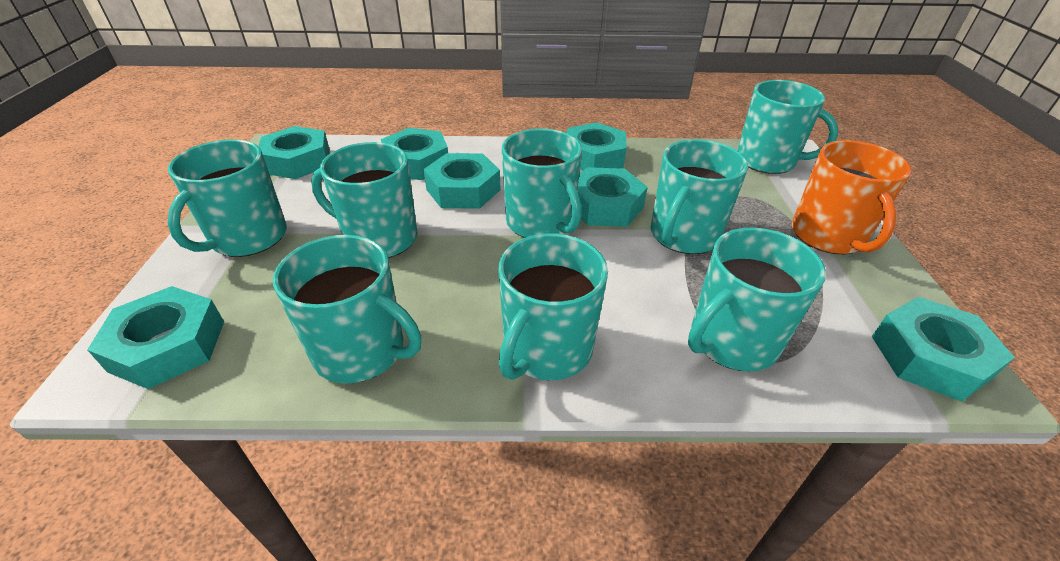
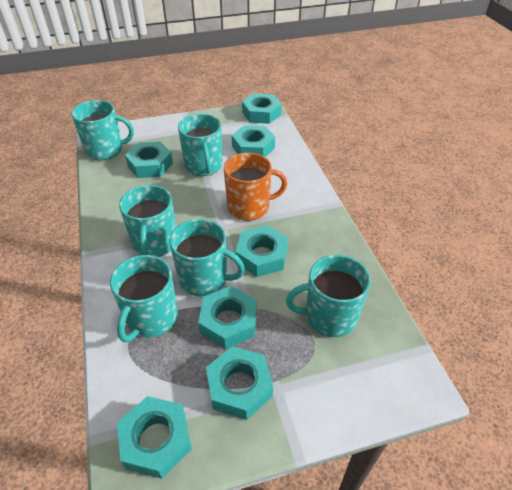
turquoise mug: 8 -> 6

